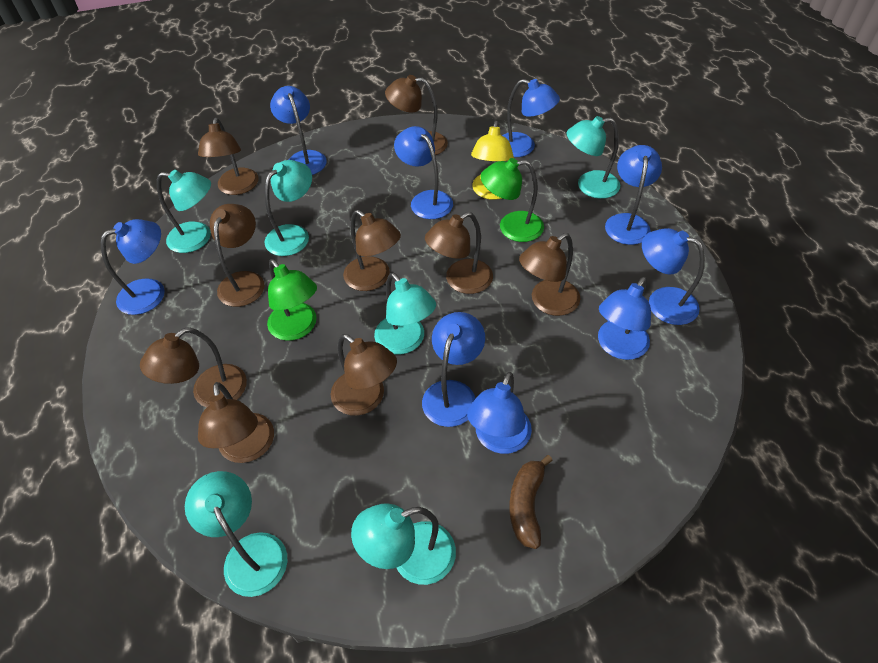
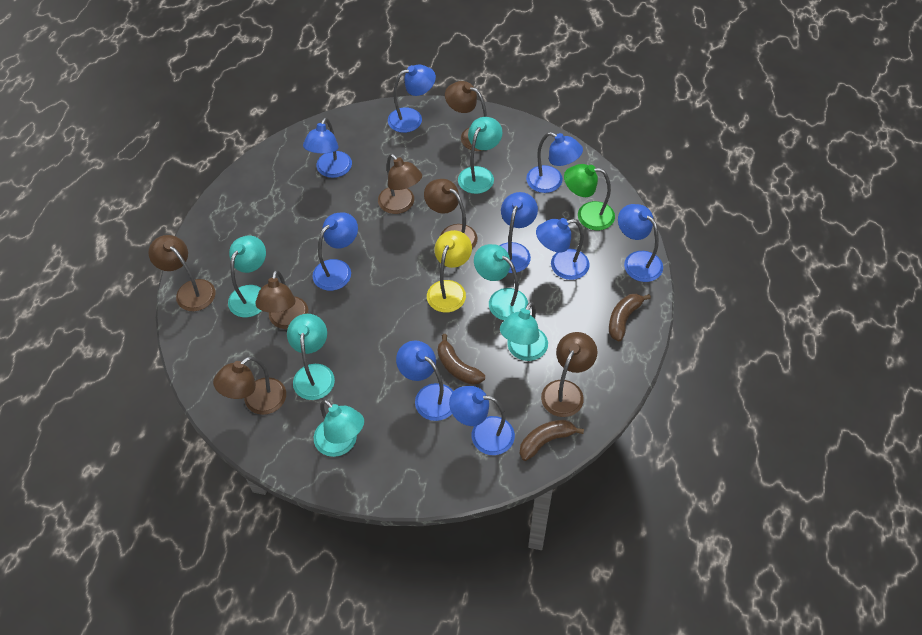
brown banana: 1 -> 3
brown lamp: 9 -> 7
green lamp: 2 -> 1

